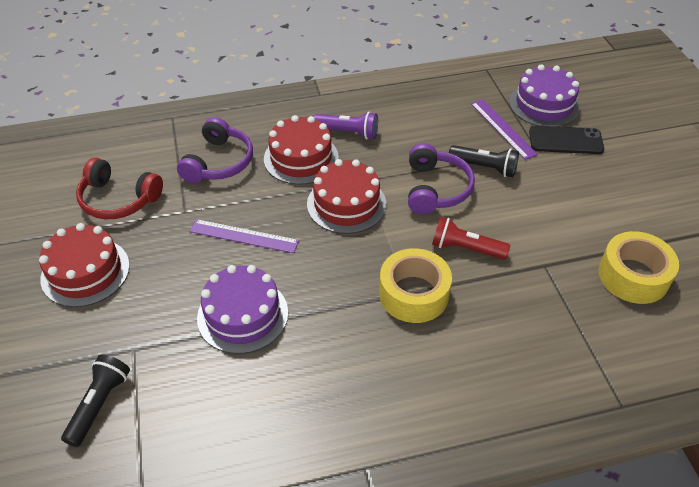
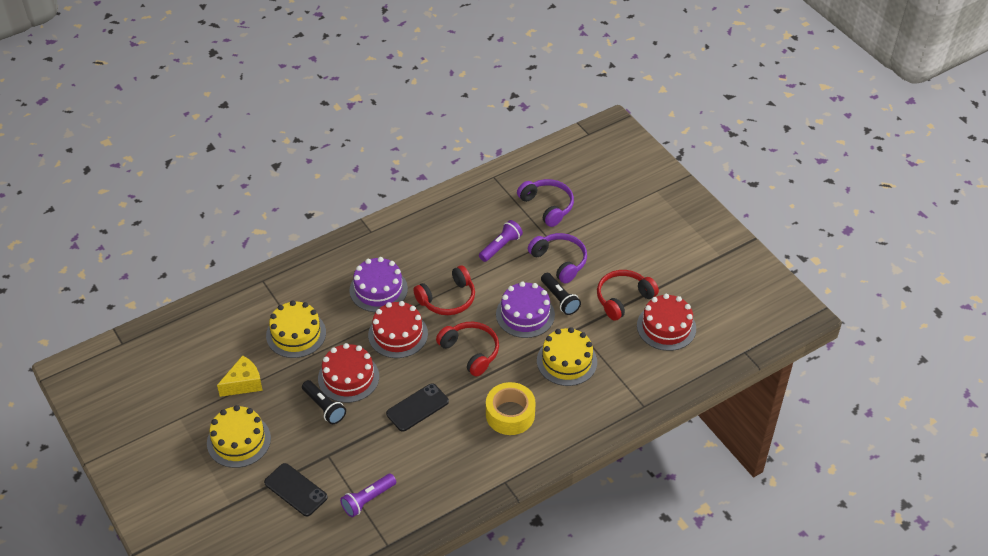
black phone: 1 -> 2
purple flashlight: 1 -> 2
purple ruler: 2 -> 0
red flashlight: 1 -> 0
red headphones: 1 -> 3
yellow cake: 0 -> 3
yellow cheese: 0 -> 1
yellow tape: 2 -> 1

